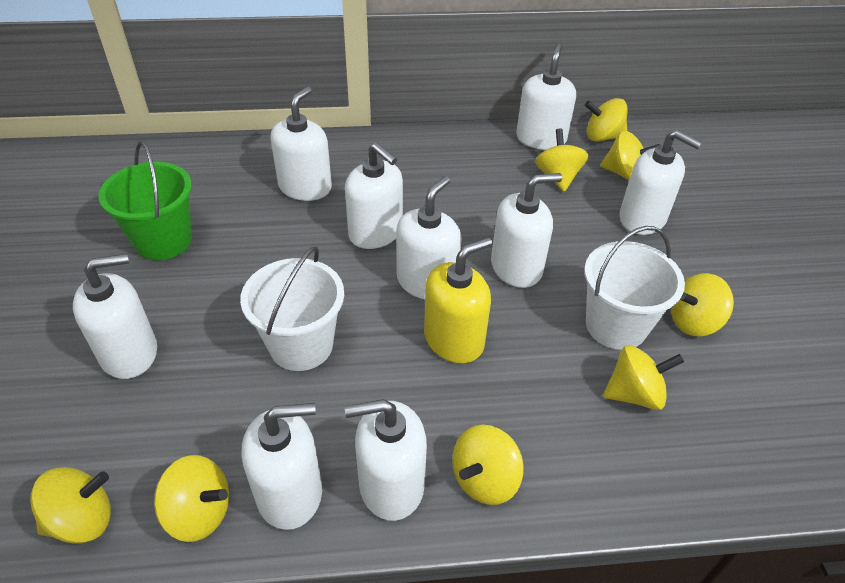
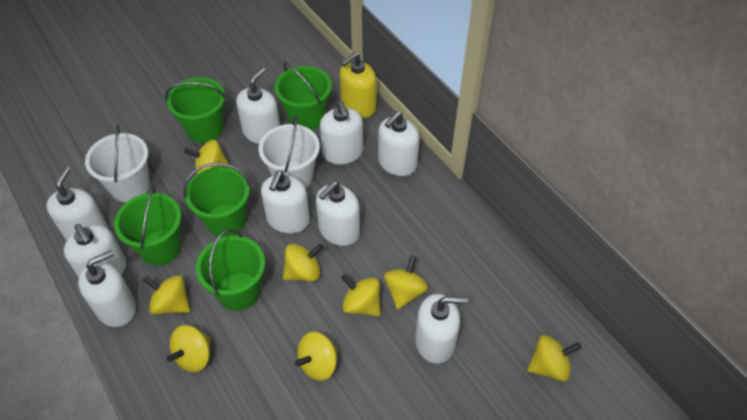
green bucket: 1 -> 5

